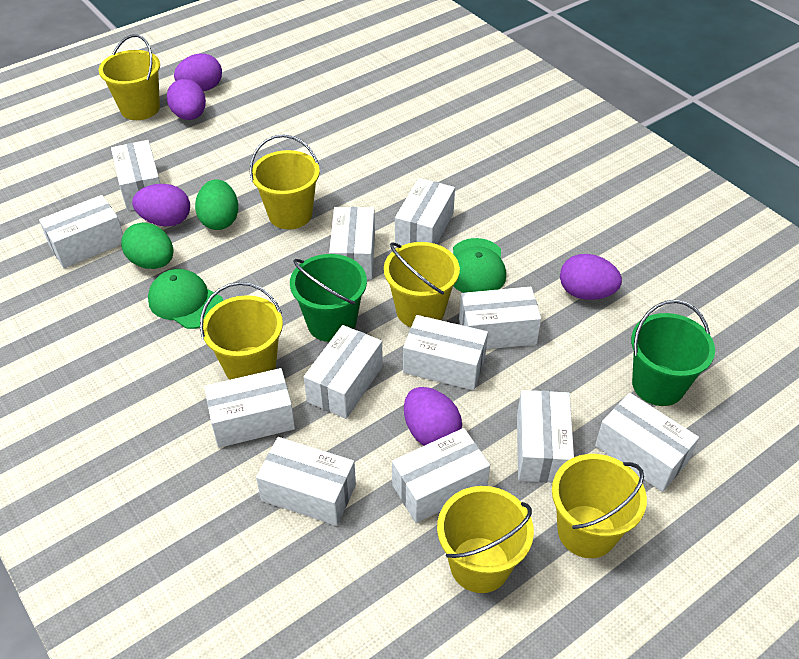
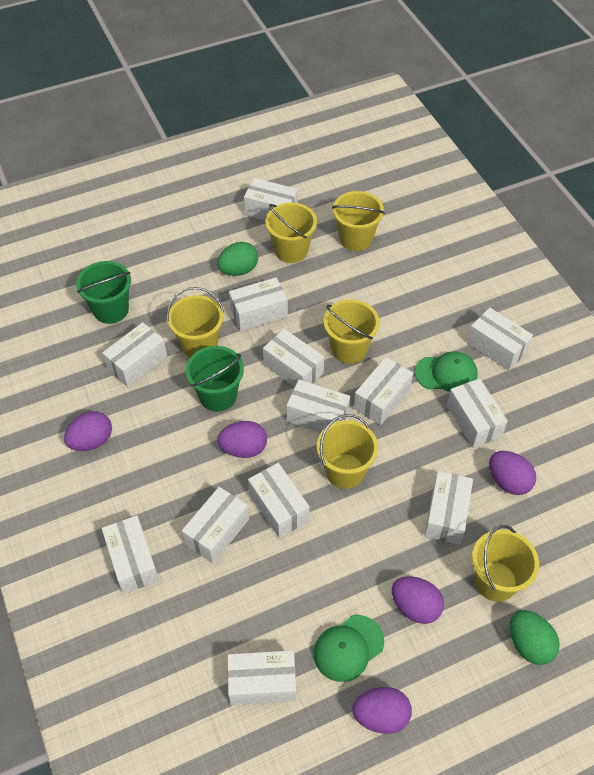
white box: 12 -> 13

